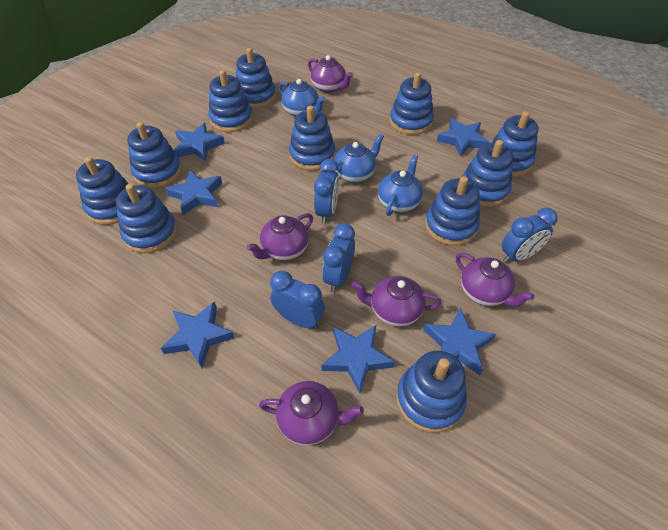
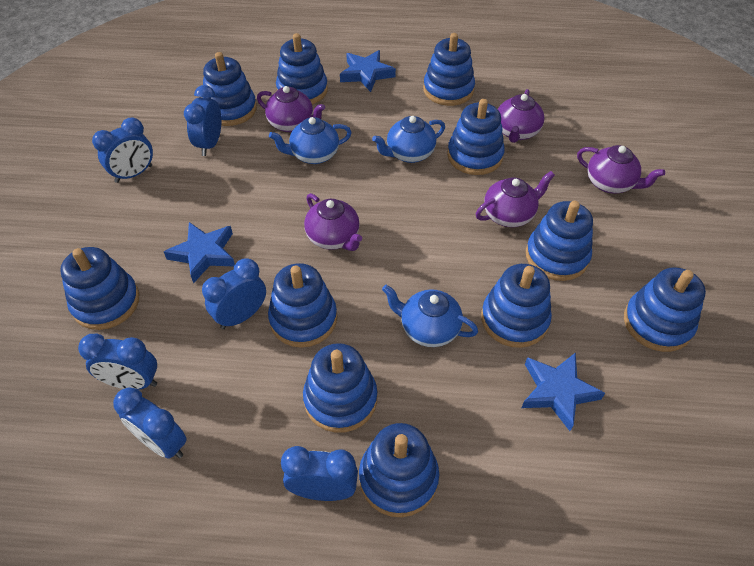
blue clock: 4 -> 6
blue star: 6 -> 3

